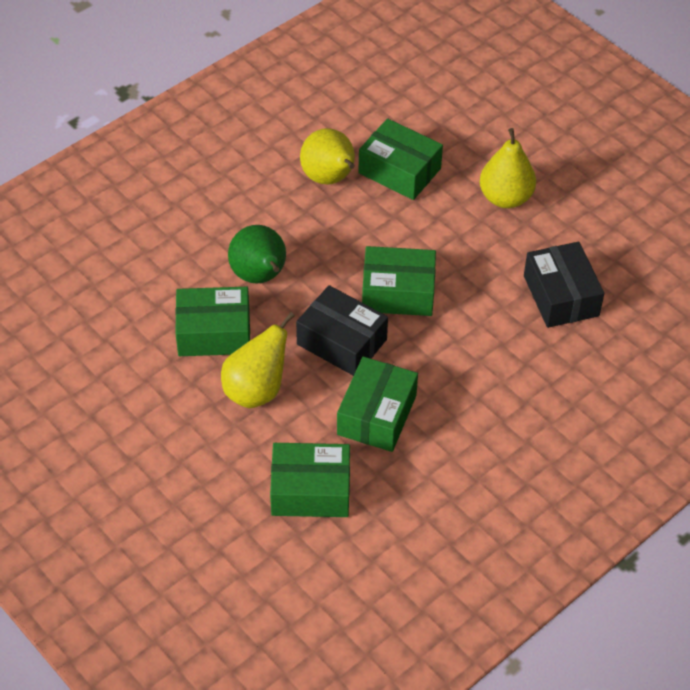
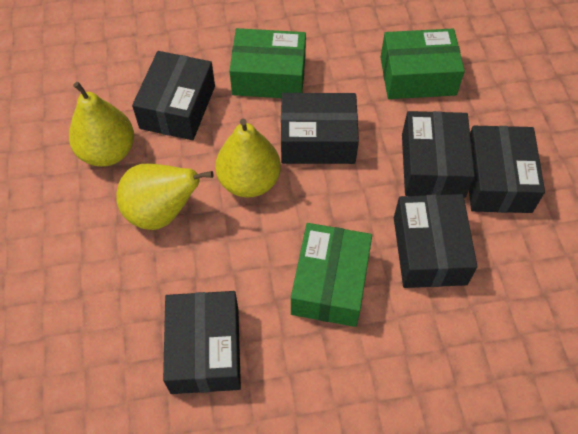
black box: 2 -> 6
green box: 5 -> 3
green pear: 1 -> 0

